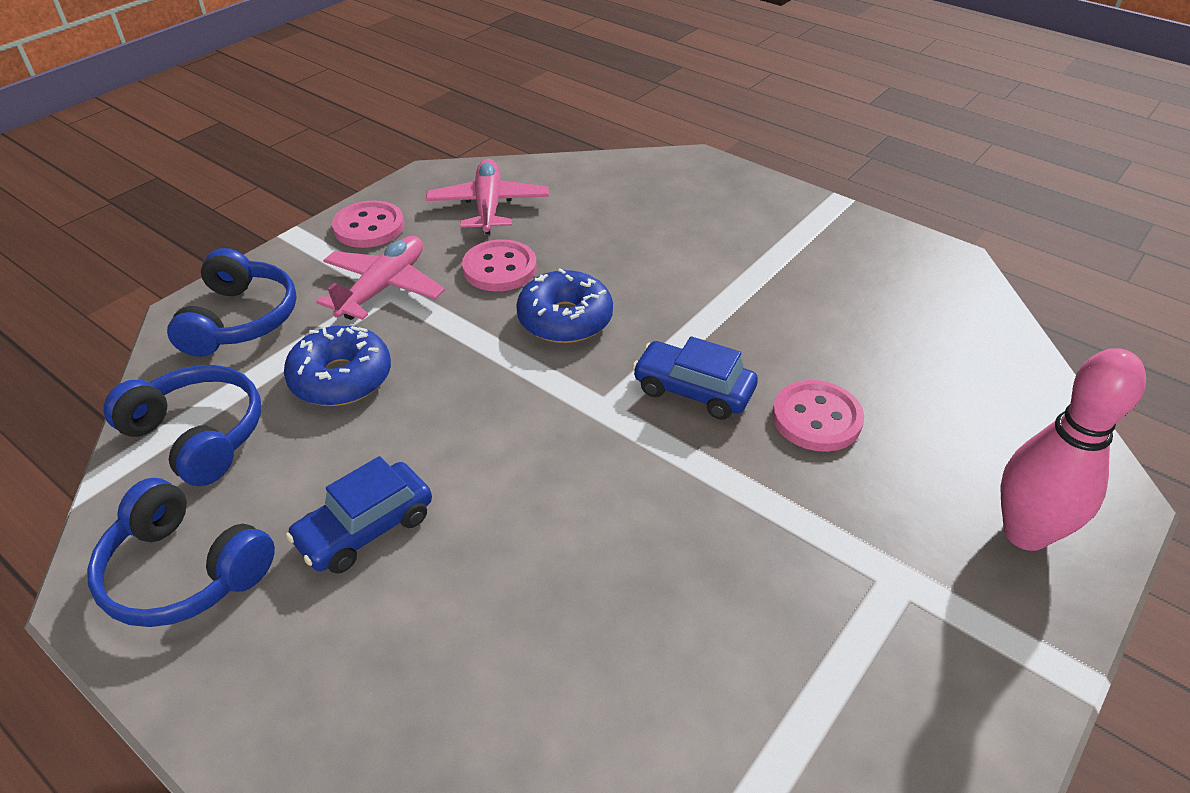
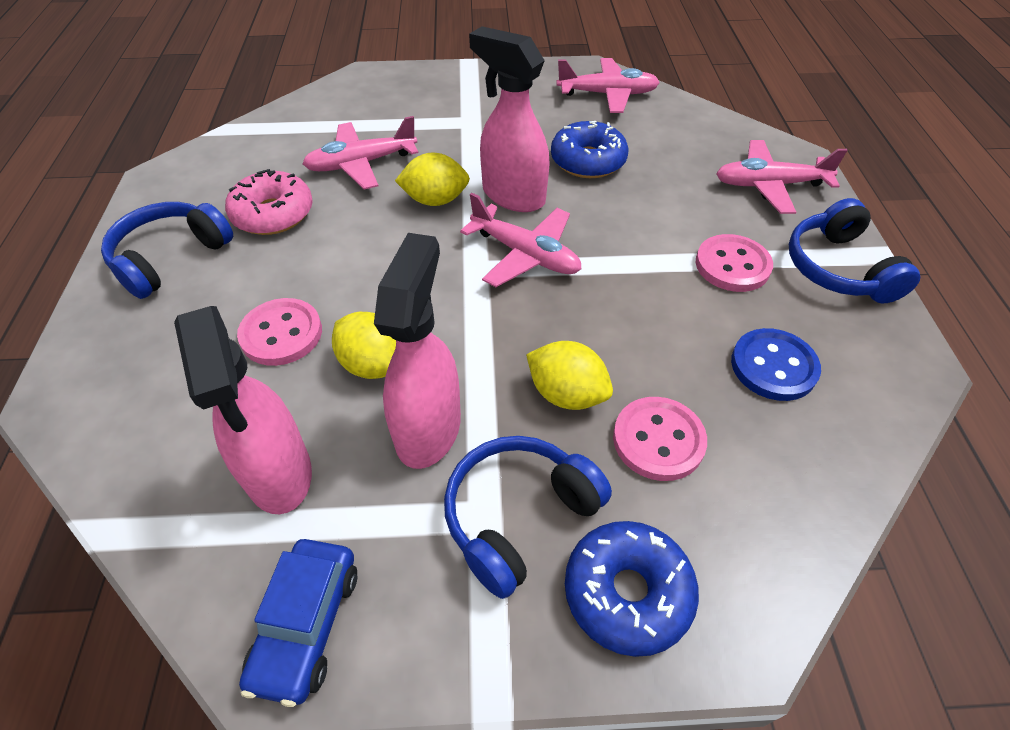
blue button: 0 -> 1
blue car: 2 -> 1
pink bowling pin: 1 -> 0
pink donut: 0 -> 1
pink plane: 2 -> 4
pink spray bottle: 0 -> 3
yellow lemon: 0 -> 3

